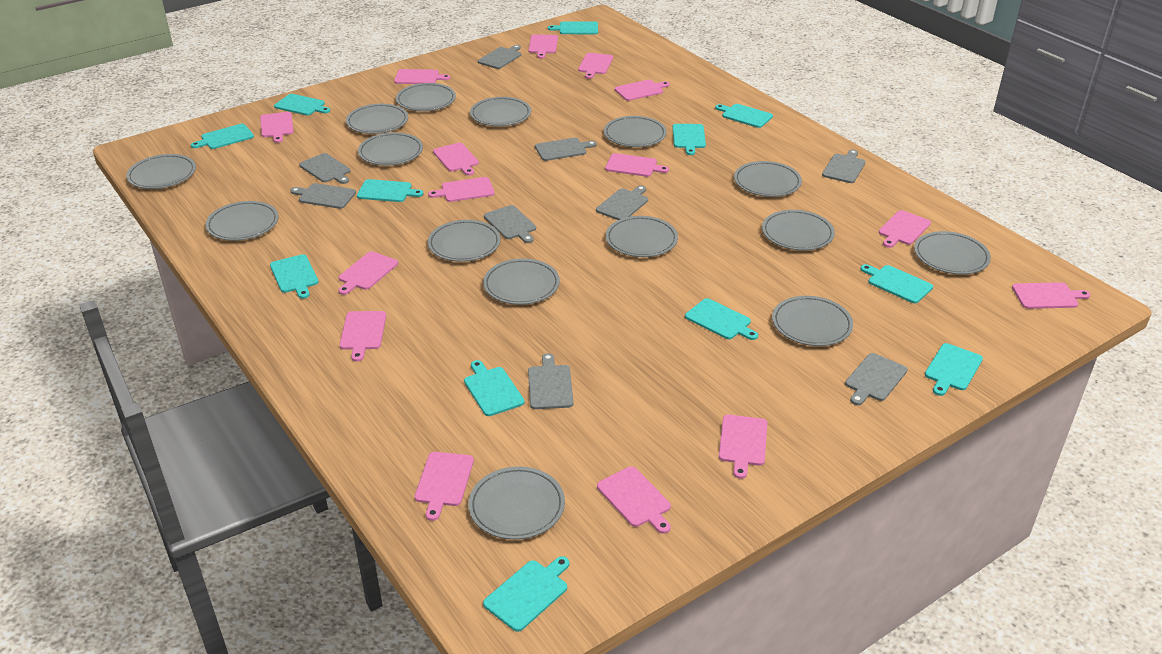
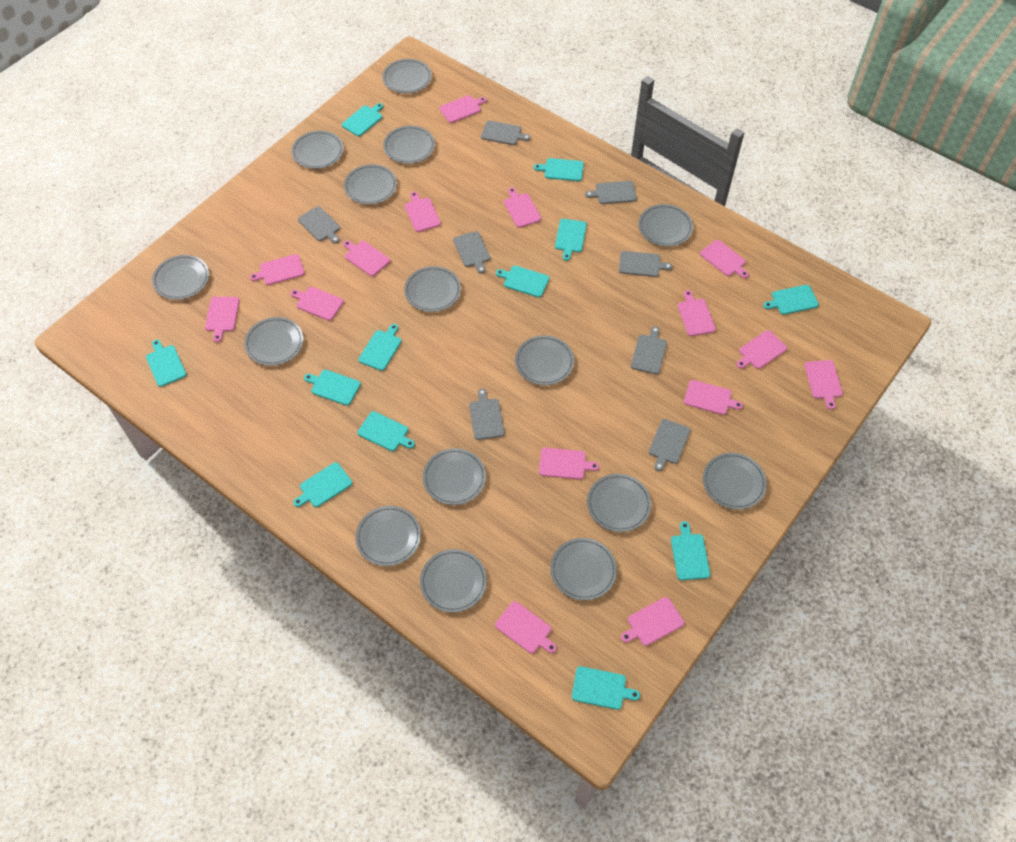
grey cutting board: 9 -> 8

